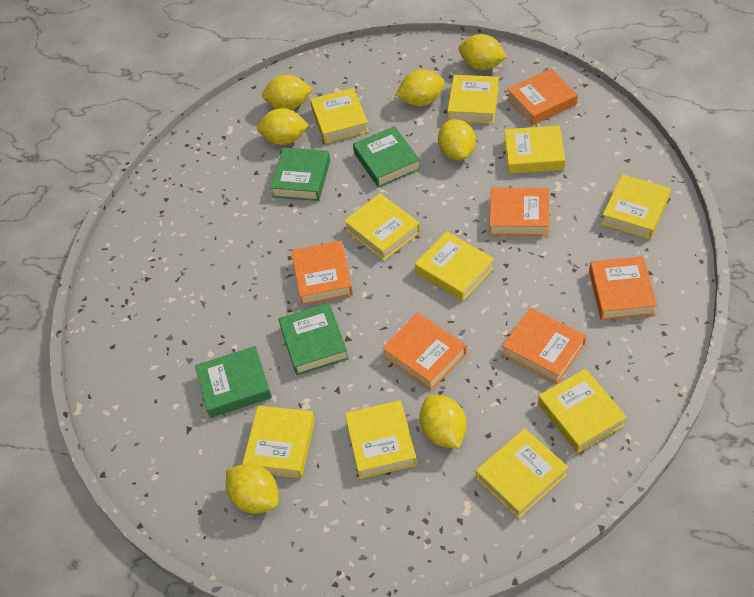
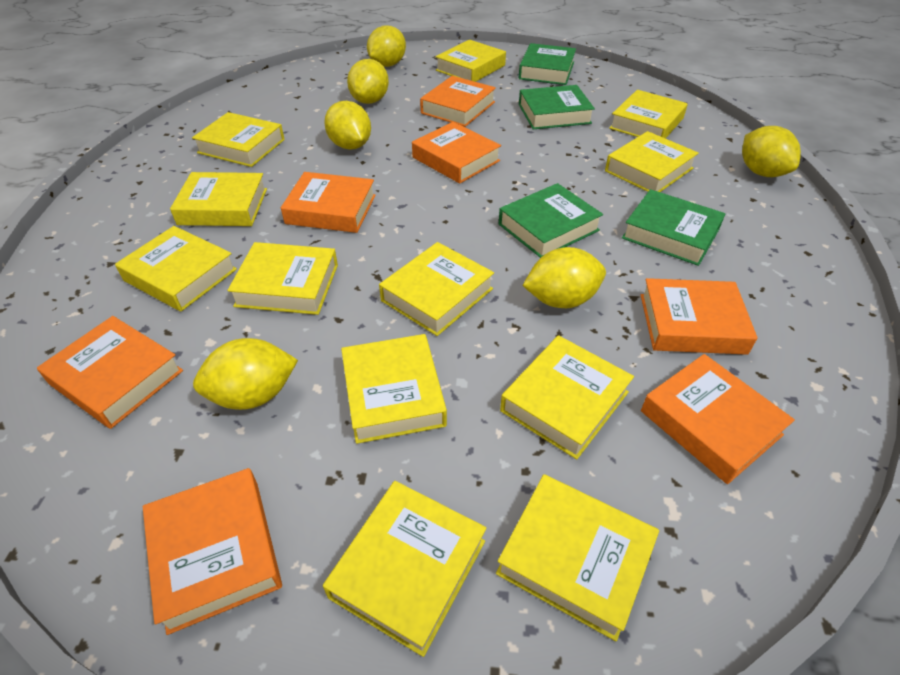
orange book: 6 -> 7
yellow book: 10 -> 12
yellow lemon: 7 -> 6

